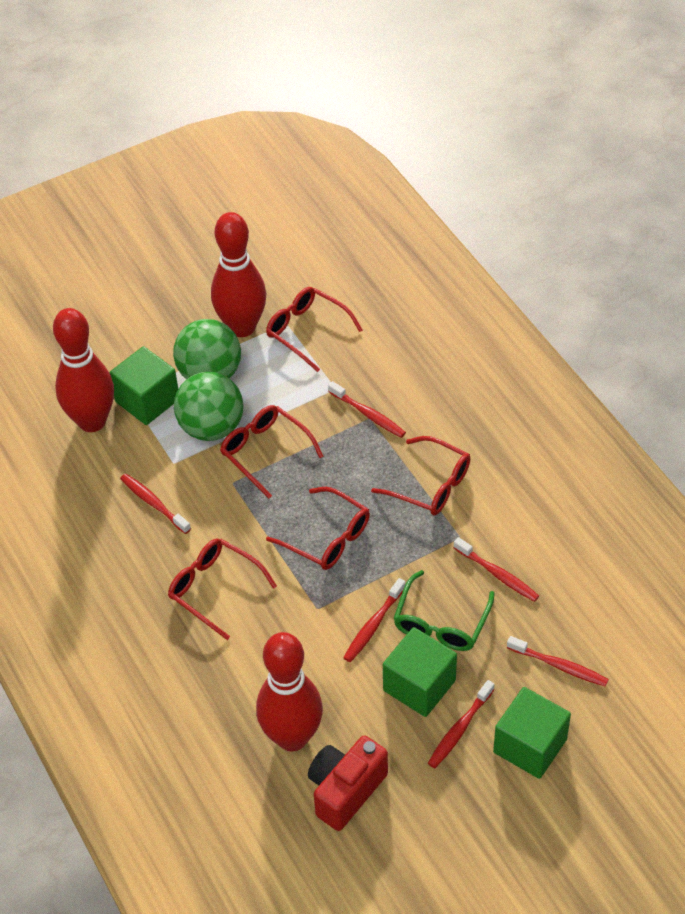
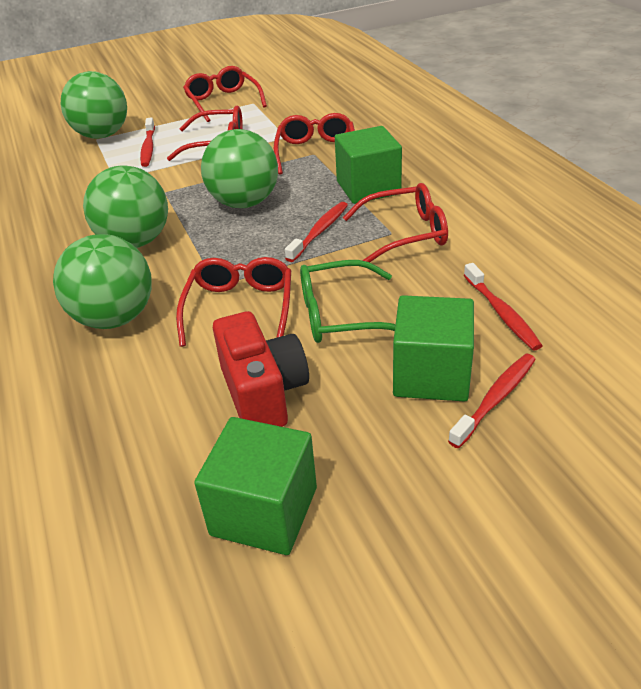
green ball: 2 -> 4
red bowling pin: 3 -> 0
red toothbrush: 6 -> 4

